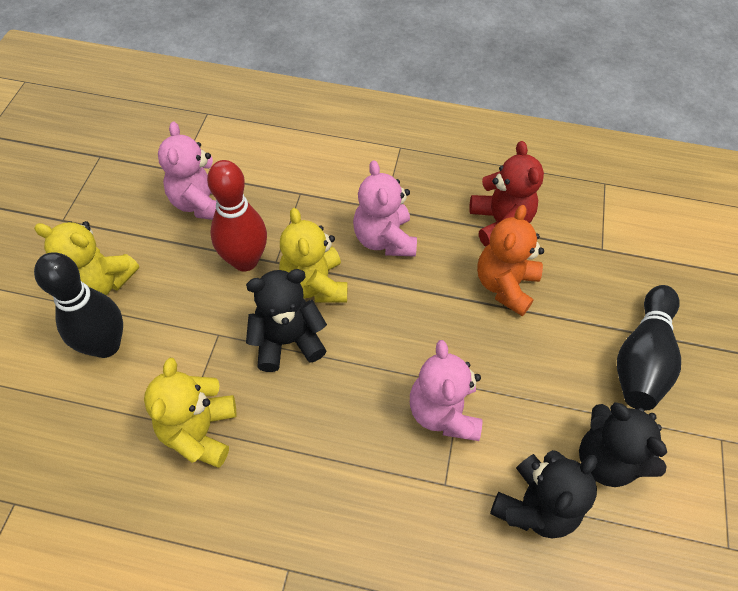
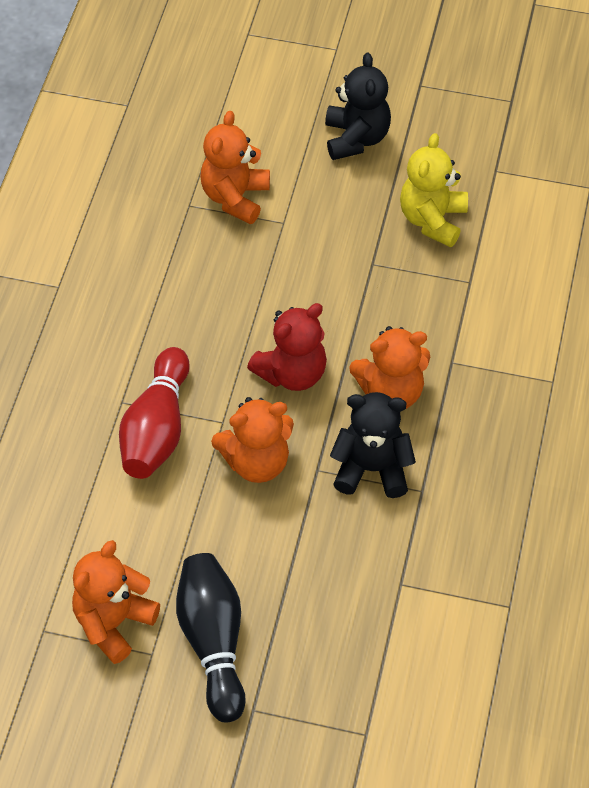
black bowling pin: 2 -> 1
black teddy bear: 3 -> 2
orange teddy bear: 1 -> 4
pink teddy bear: 3 -> 0
yellow teddy bear: 3 -> 1

